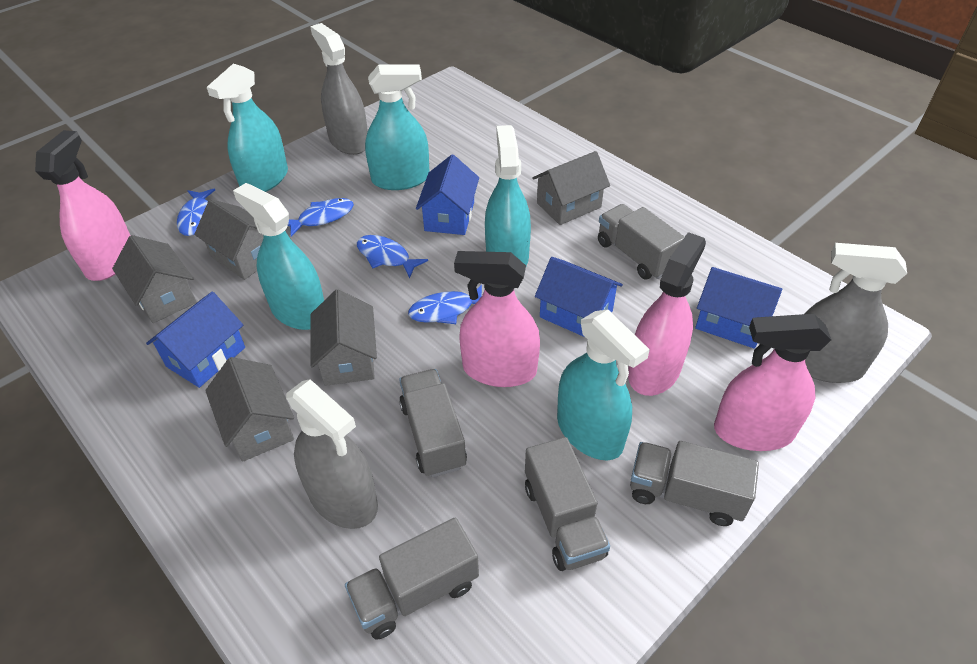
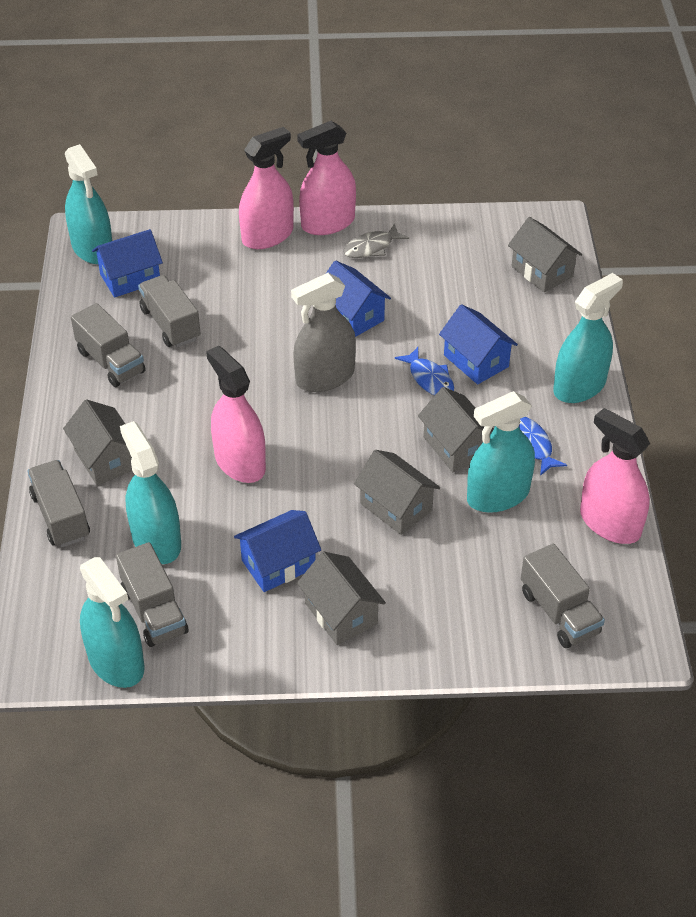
blue fish: 4 -> 2
grey fish: 0 -> 1
grey spray bottle: 3 -> 1

